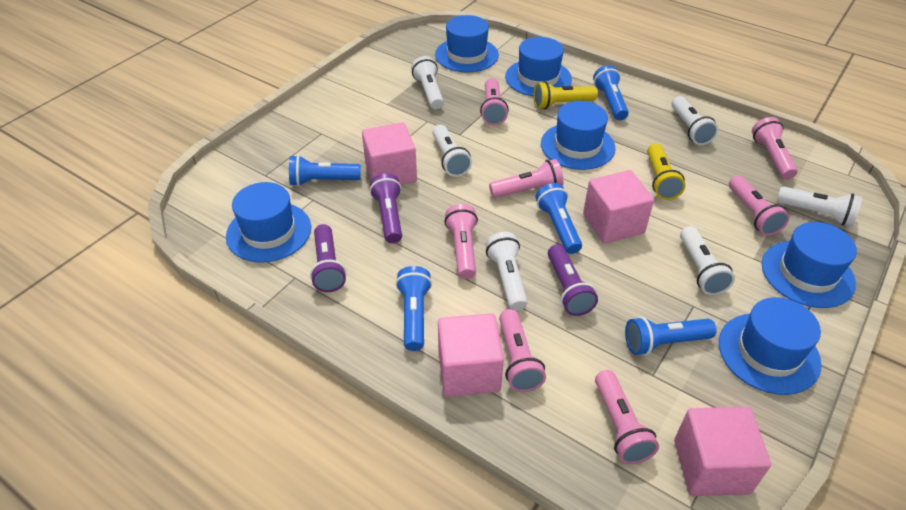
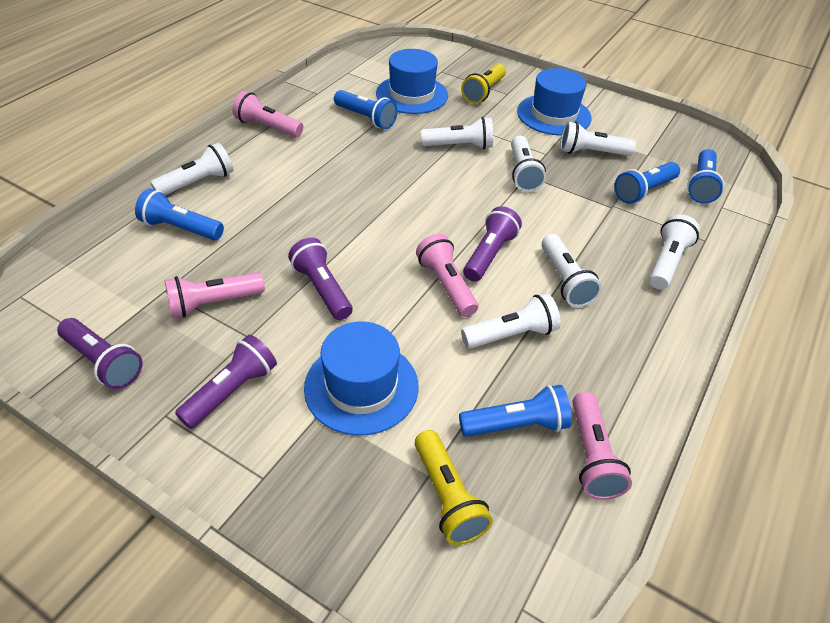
blue hat: 6 -> 3
pink cube: 4 -> 0
pink flashlight: 7 -> 4
purple flashlight: 3 -> 4
white flashlight: 6 -> 7

